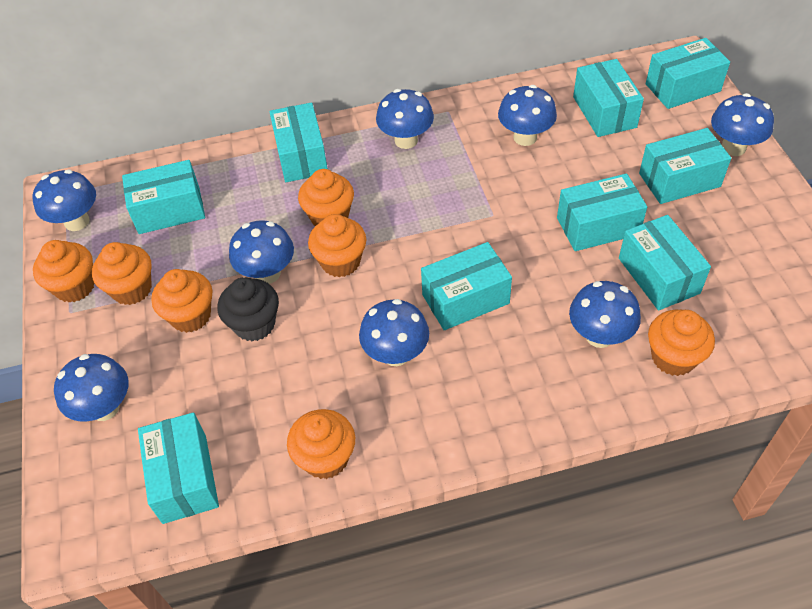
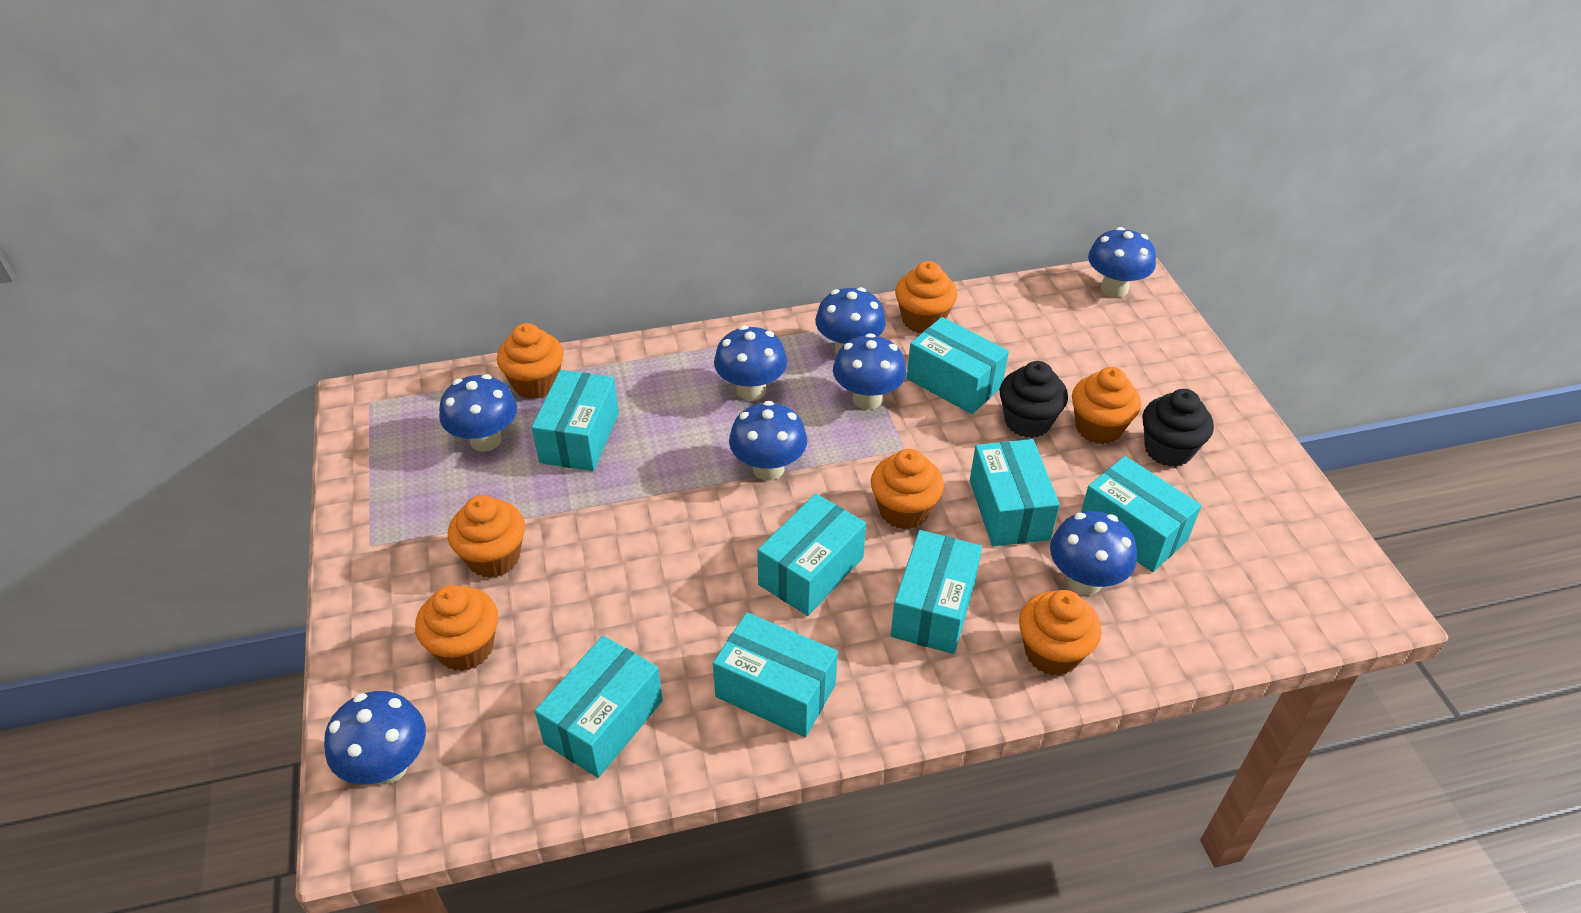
black cupcake: 1 -> 2
turquoise box: 9 -> 8

